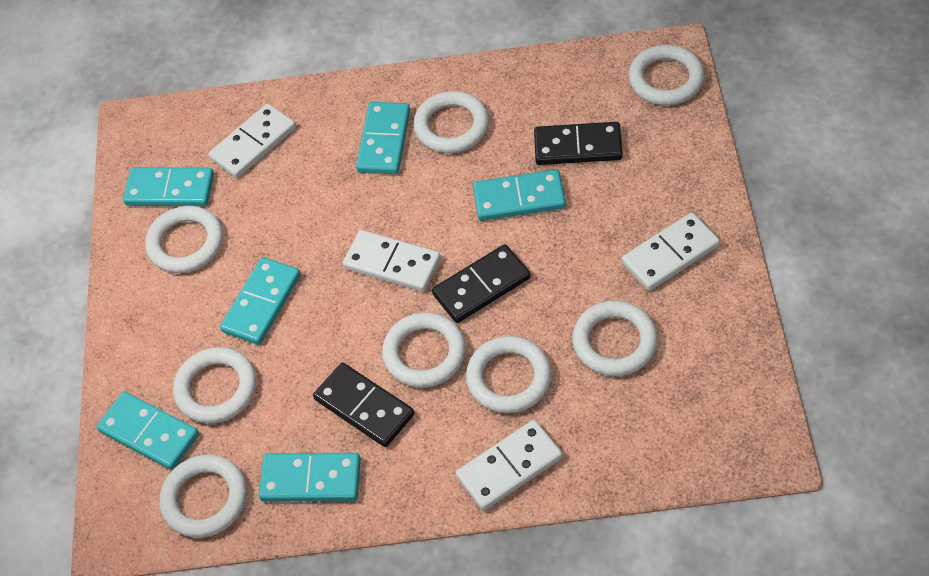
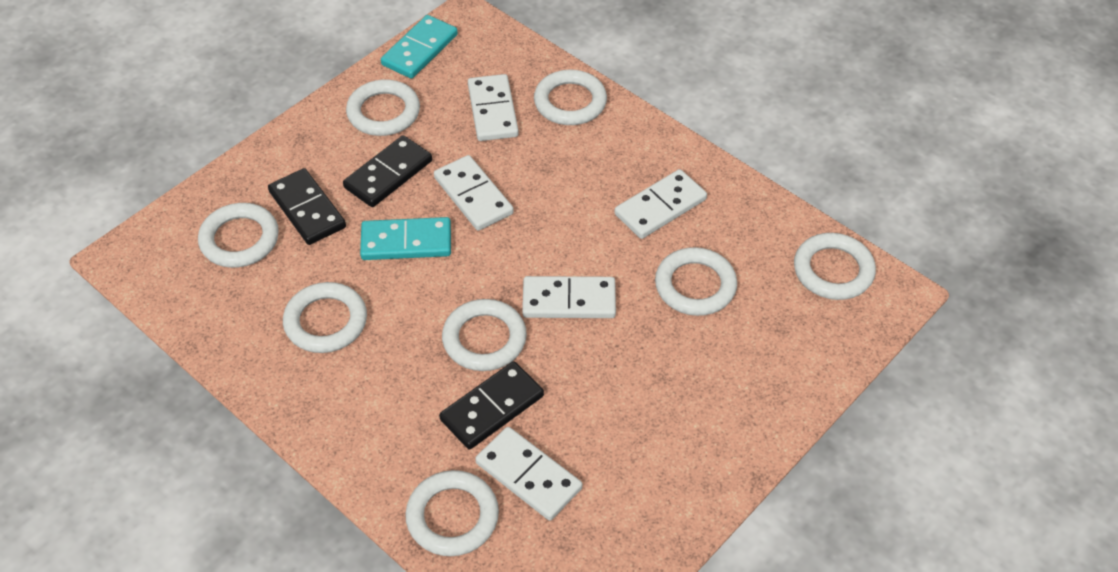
turquoise domino: 6 -> 2
white domino: 4 -> 5

